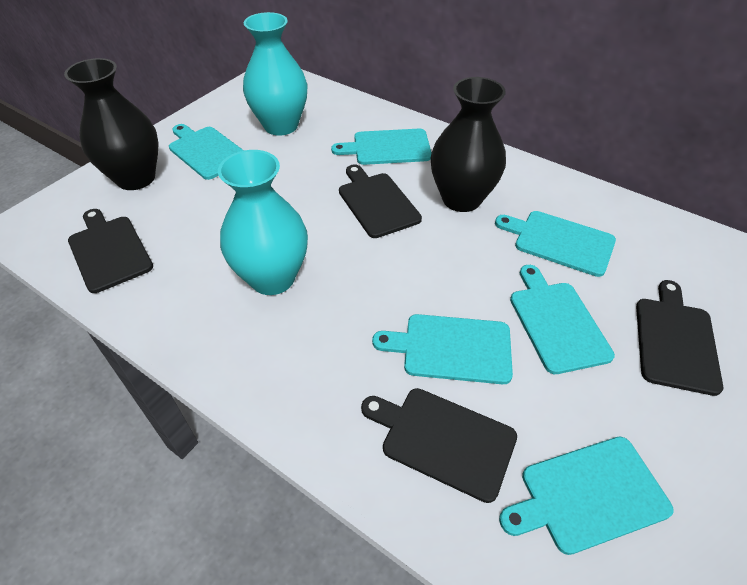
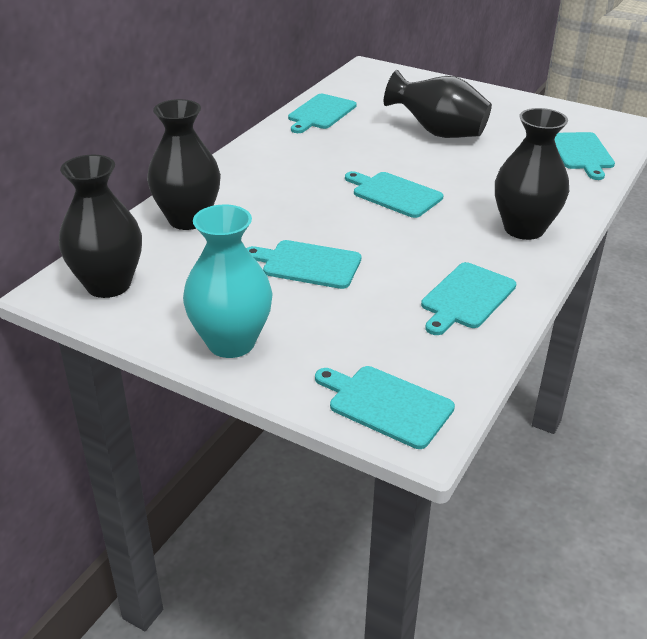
black cutting board: 4 -> 0
black vase: 2 -> 4
turquoise vase: 2 -> 1

